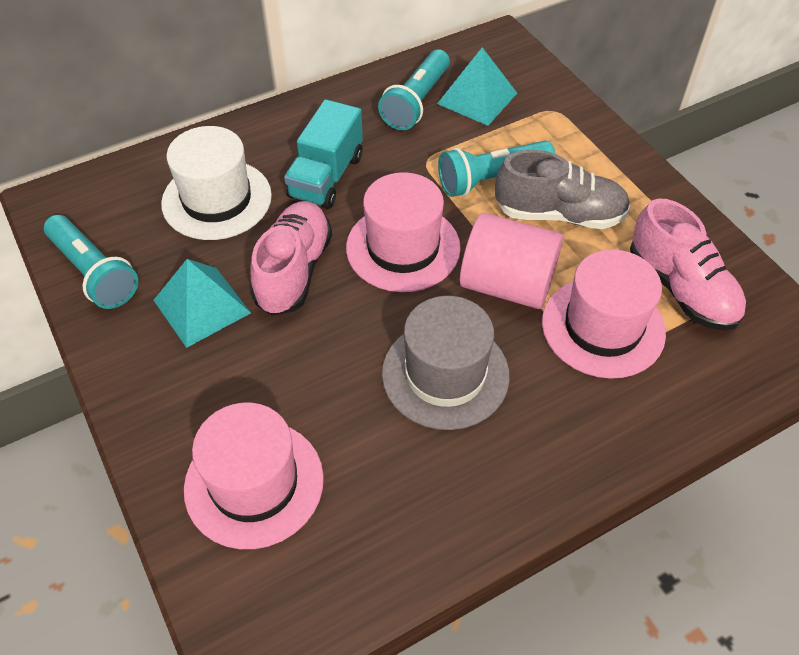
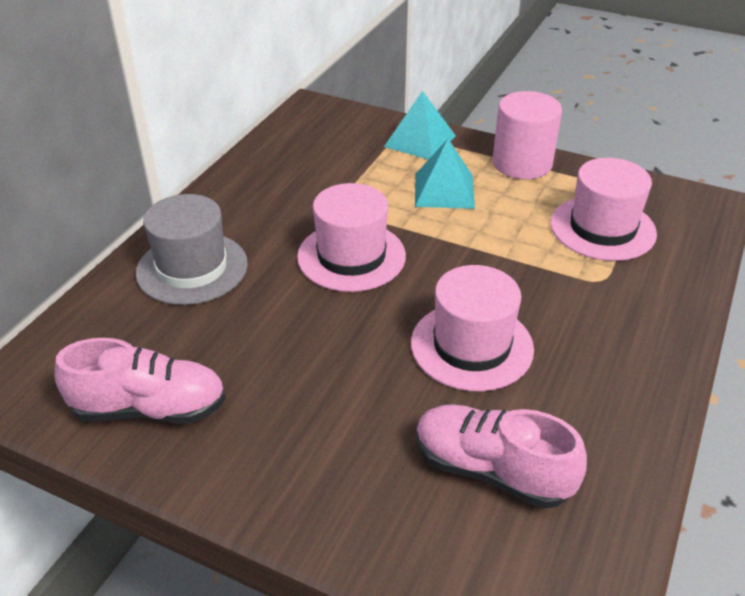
grey shoe: 1 -> 0
turquoise flashlight: 3 -> 0
turquoise truck: 1 -> 0
white hat: 1 -> 0

